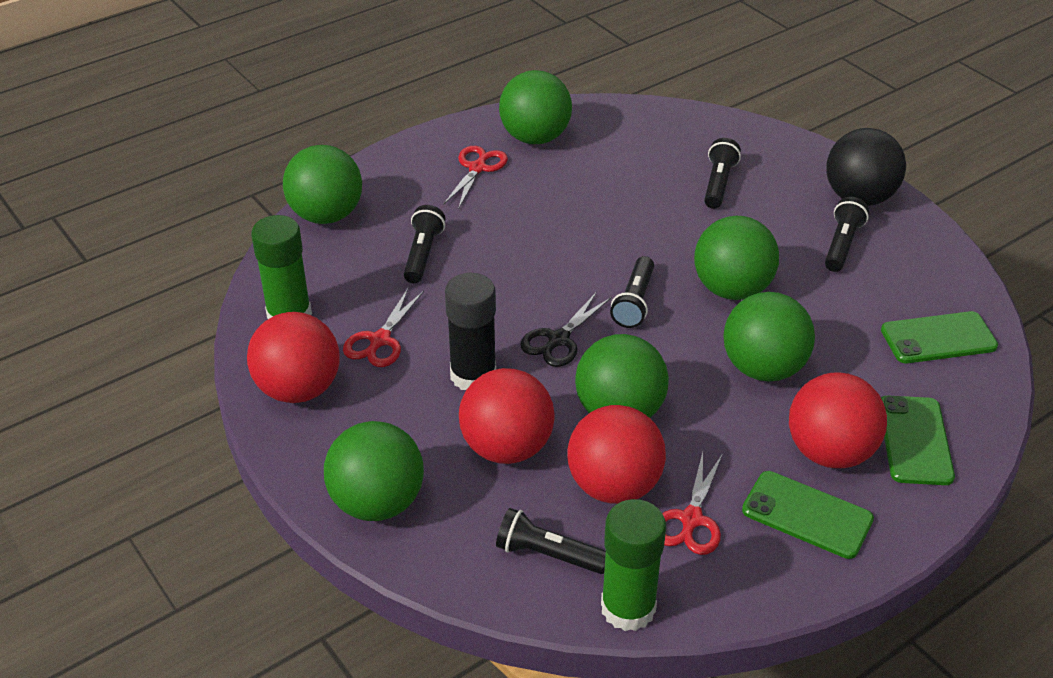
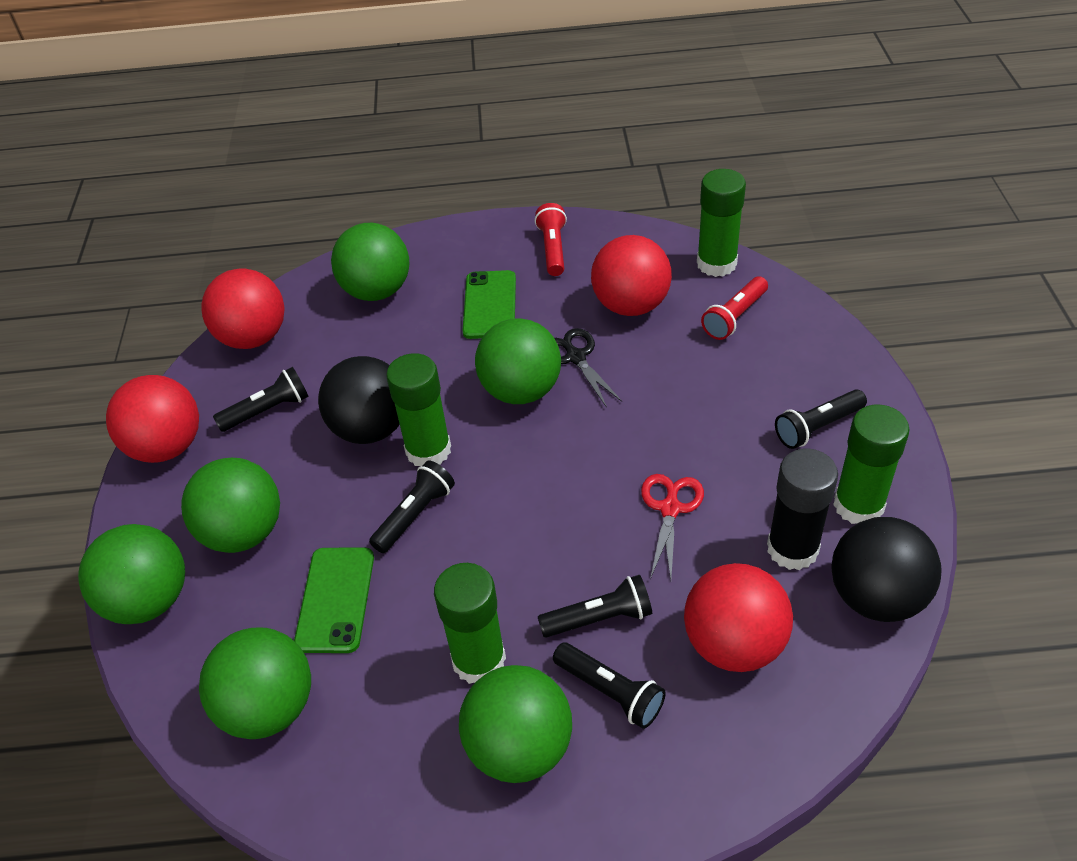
black ball: 1 -> 2
green glue stick: 2 -> 4
green phone: 3 -> 2
red flashlight: 0 -> 2
red scissors: 3 -> 1

